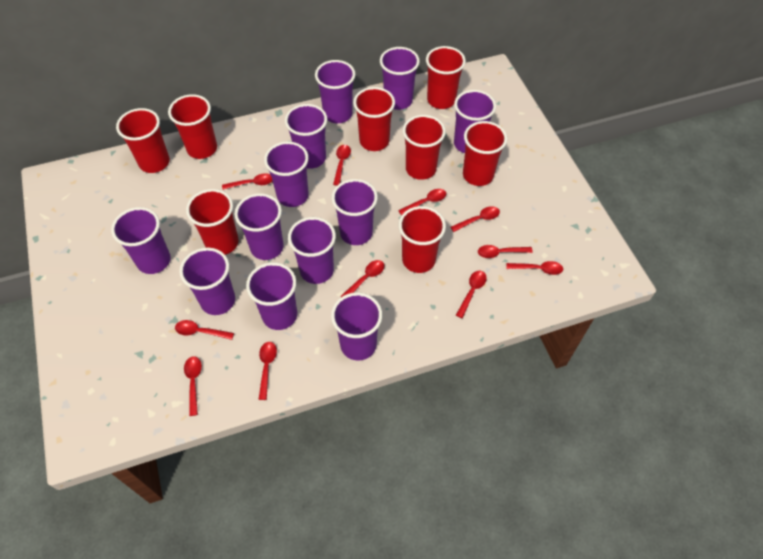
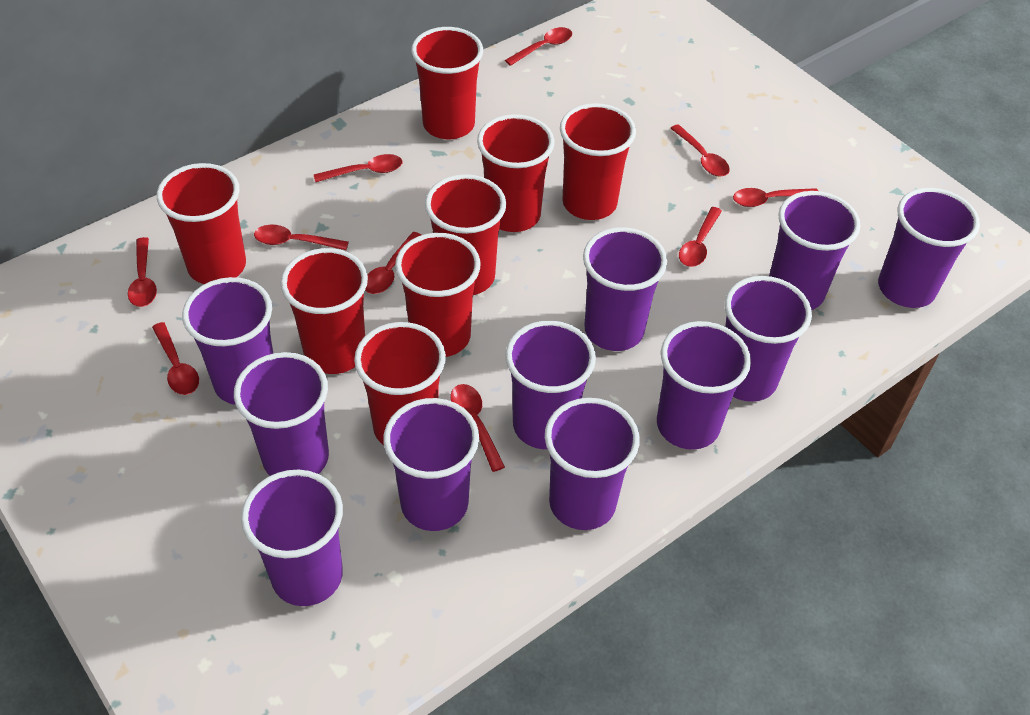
purple cup: 12 -> 11
red spoon: 11 -> 10

